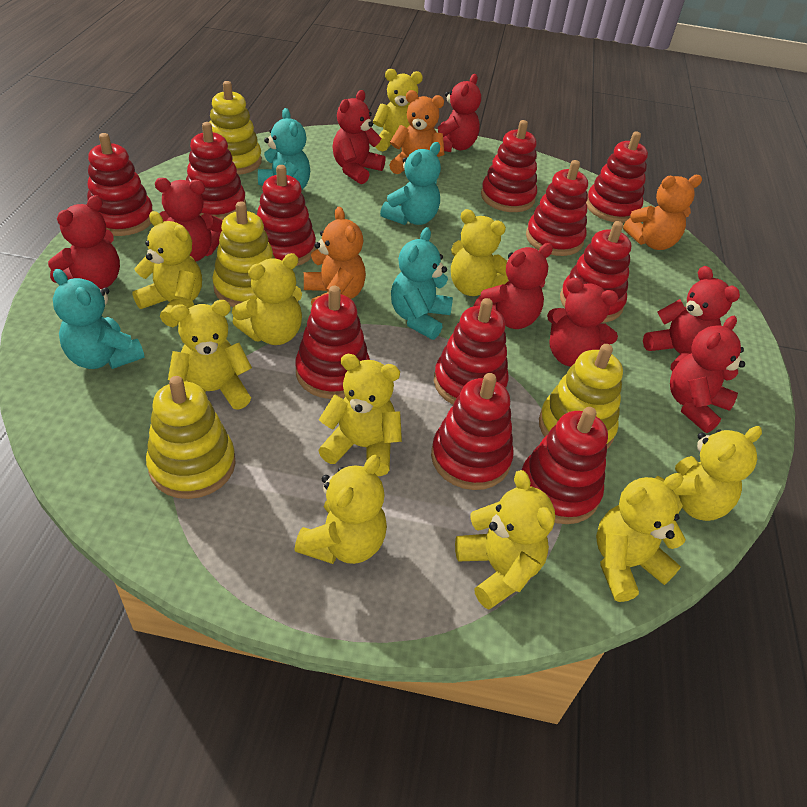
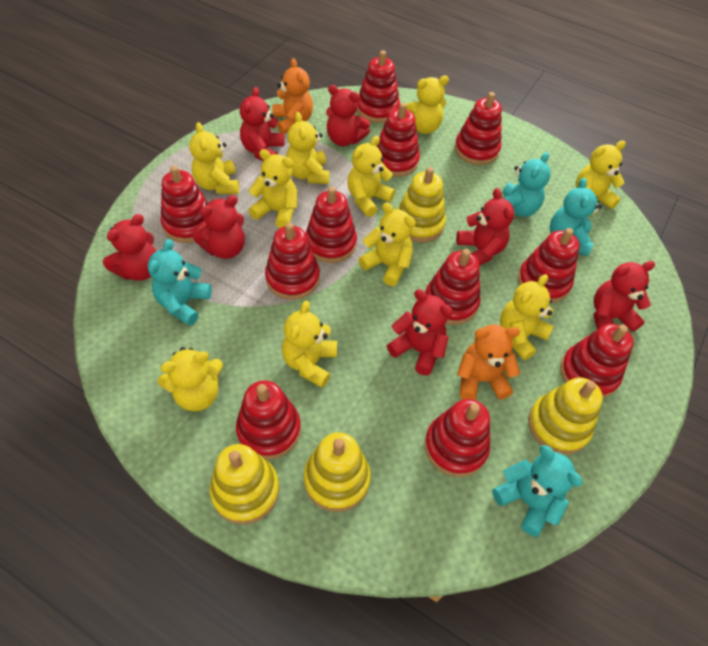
orange teddy bear: 3 -> 2
red teddy bear: 8 -> 7

